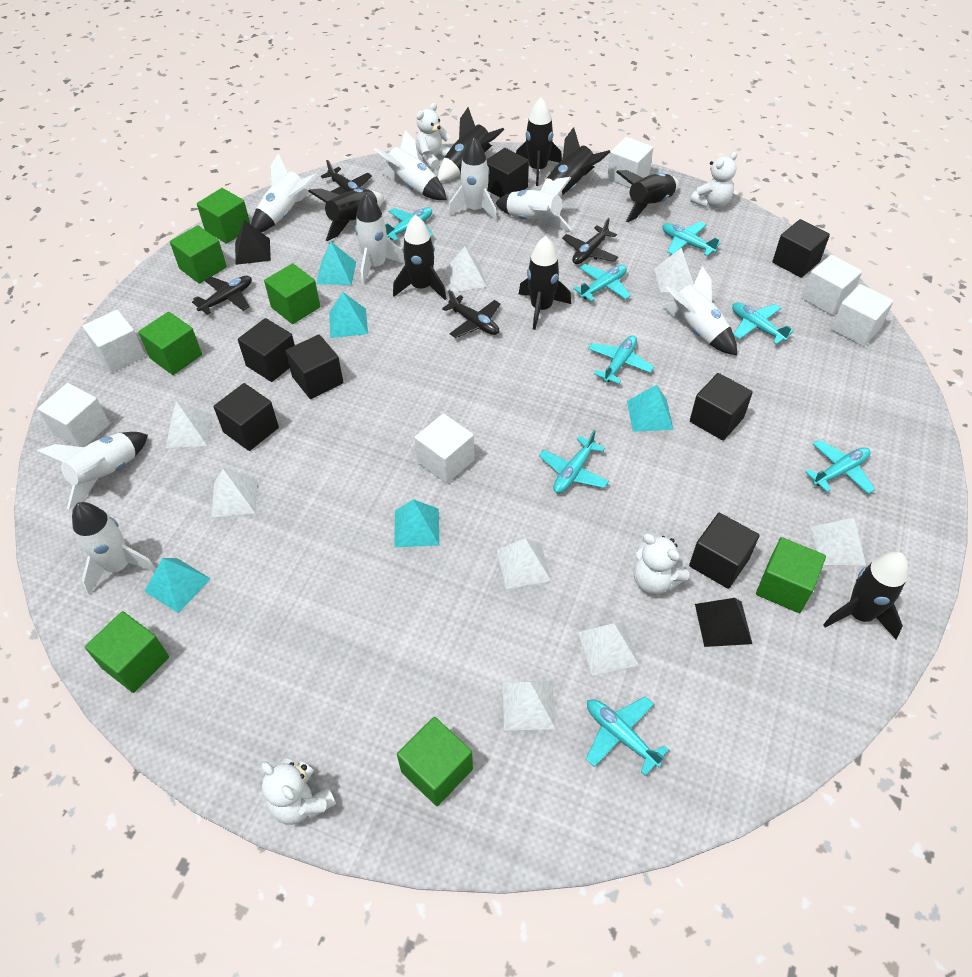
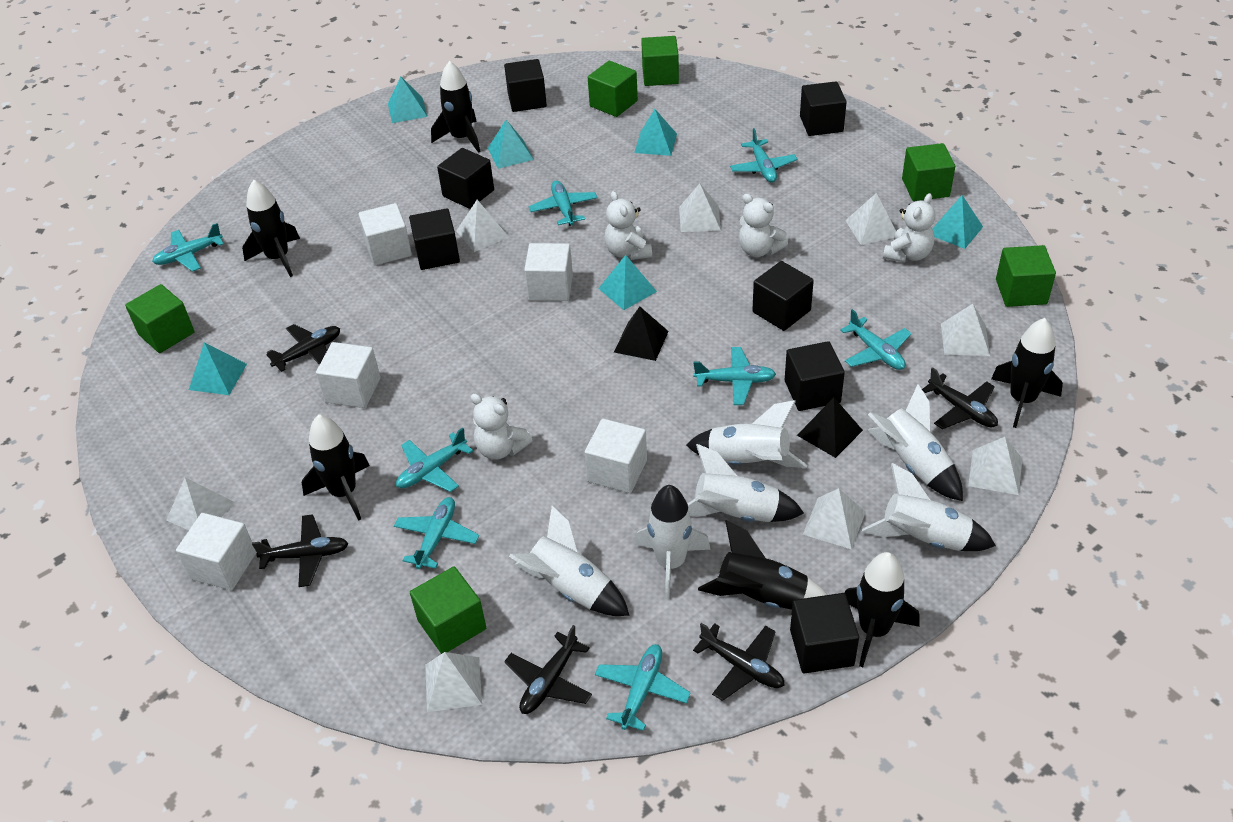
black plane: 4 -> 5
black rocket: 8 -> 6
green cube: 7 -> 6
turquoise pyramid: 5 -> 6
white cube: 6 -> 5
white rocket: 8 -> 6

